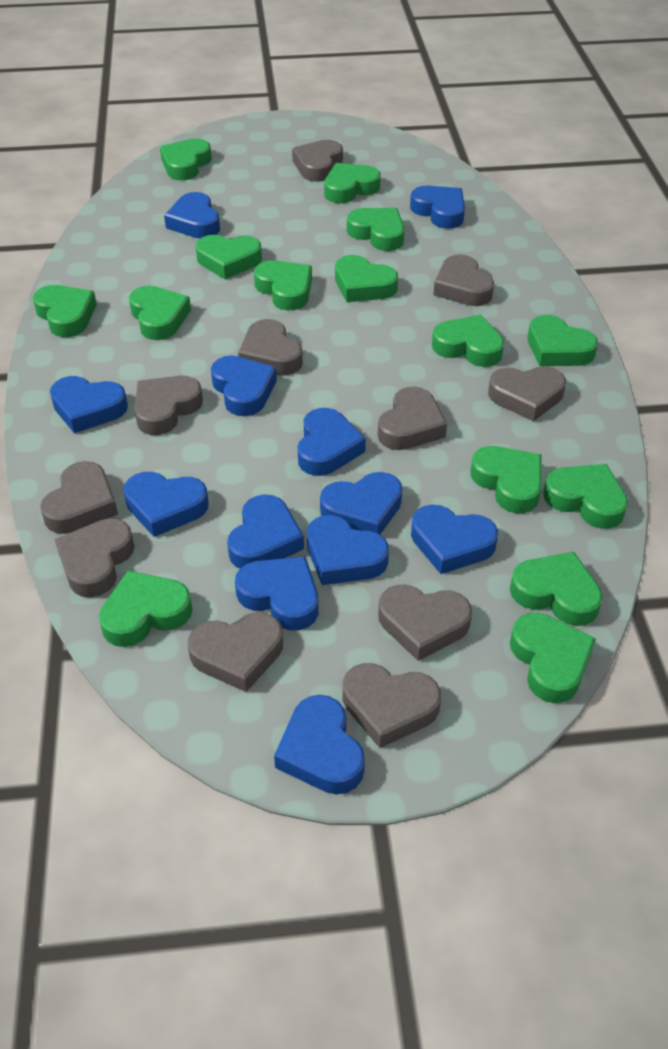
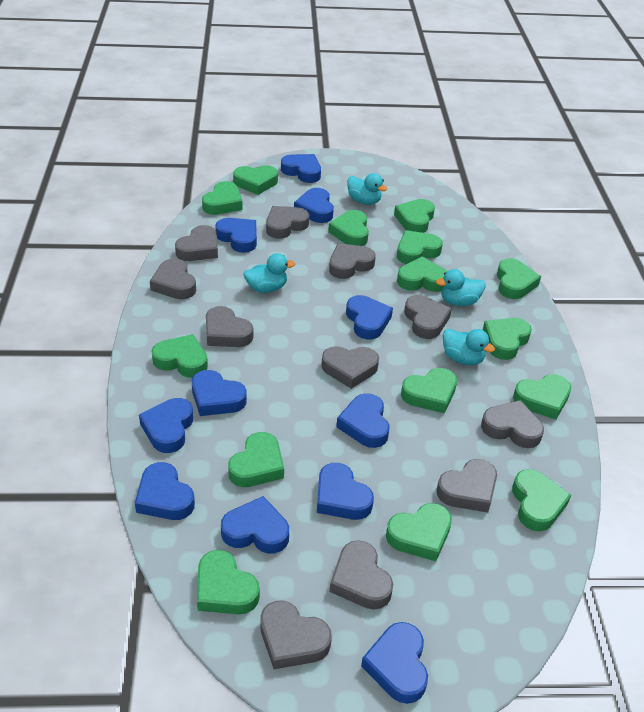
blue heart: 12 -> 11
turquoise duck: 0 -> 4

